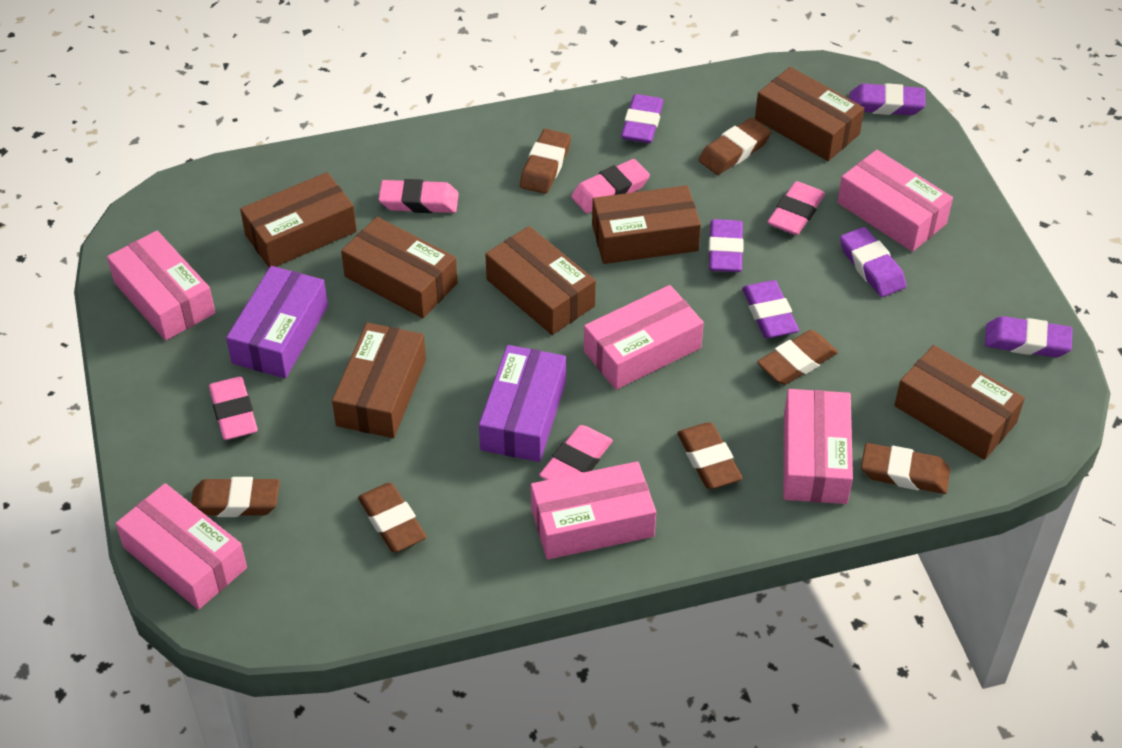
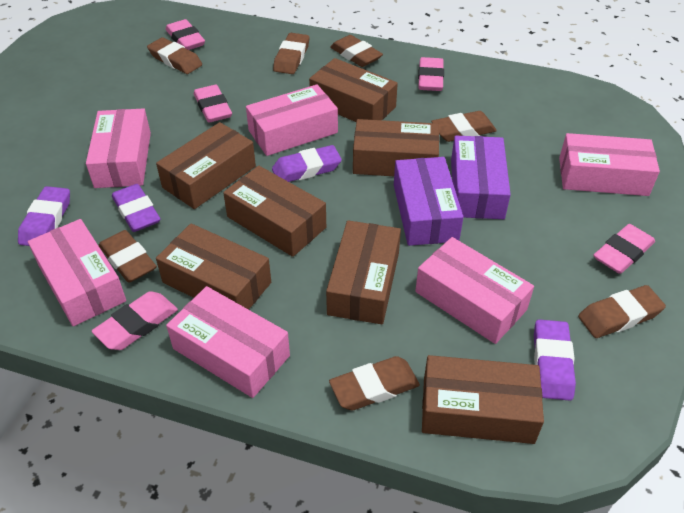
purple eraser: 6 -> 4

